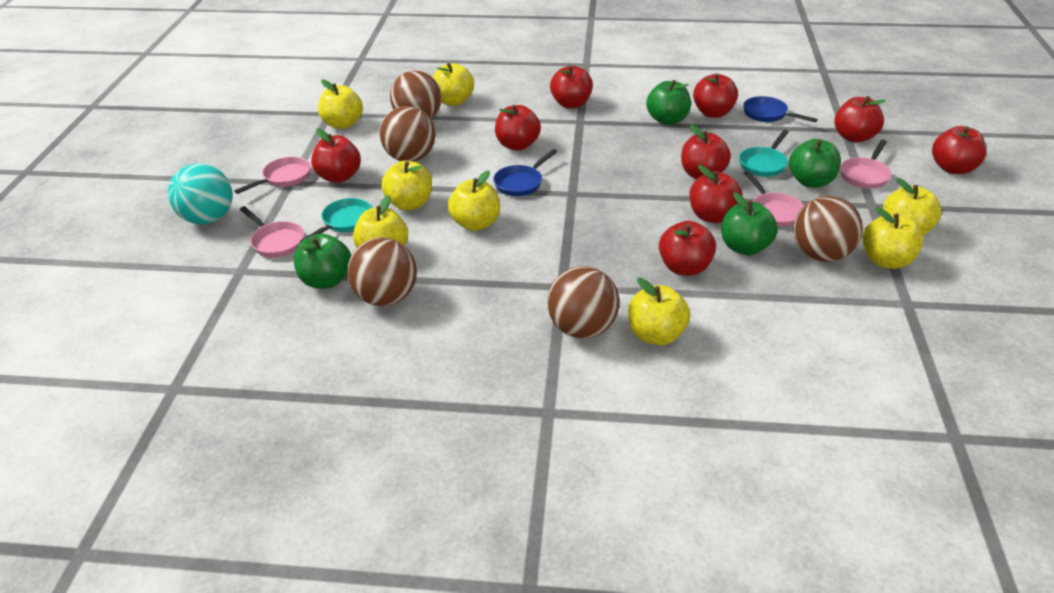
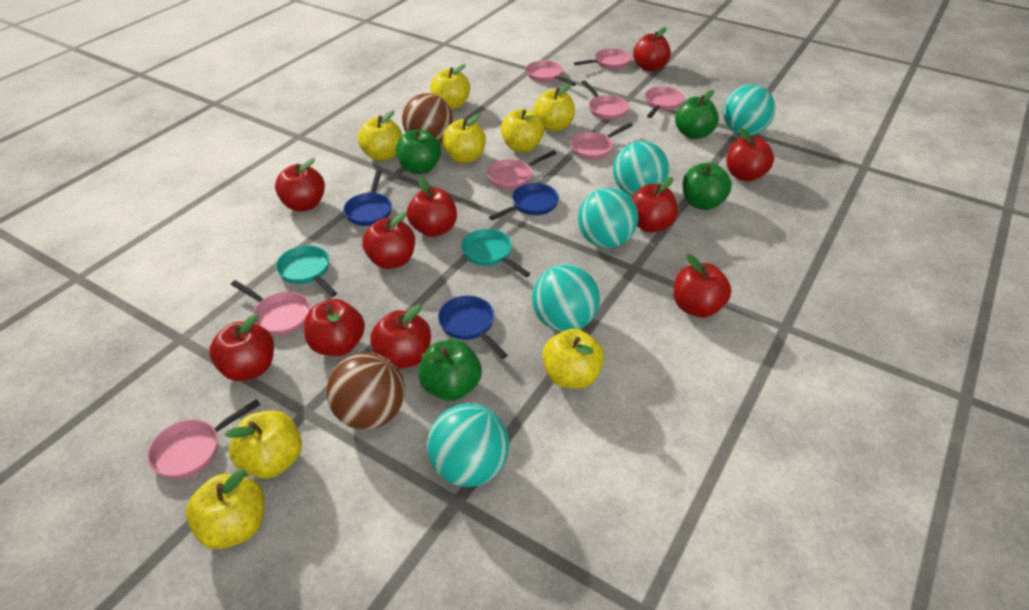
blue pan: 2 -> 3
brown ball: 5 -> 2
pink pan: 4 -> 8
red apple: 9 -> 10
turquoise ball: 1 -> 5

